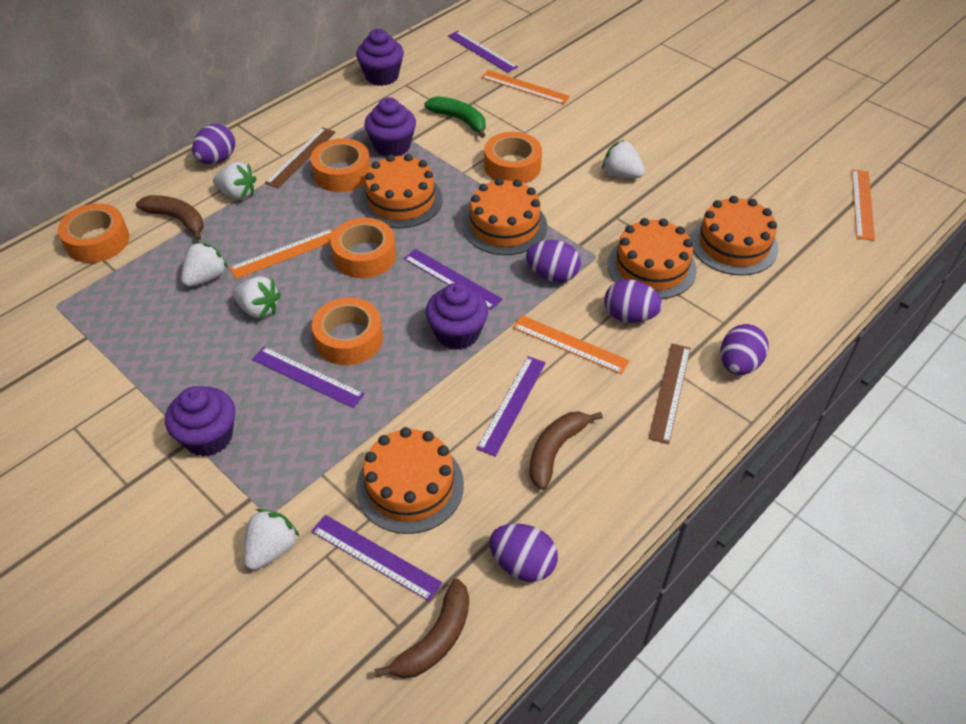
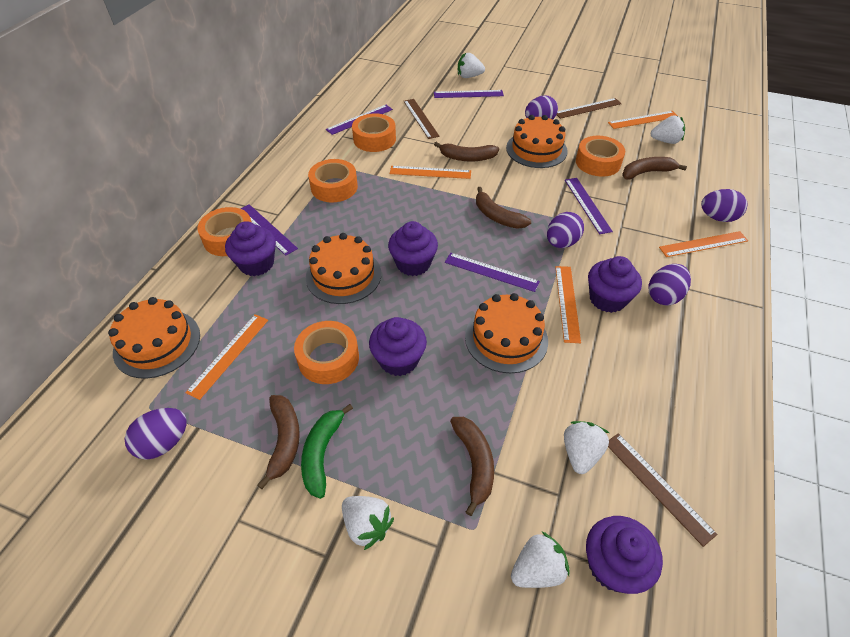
brown banana: 3 -> 5
brown ruler: 2 -> 3
orange cake: 5 -> 4
orange ruler: 4 -> 5
purple cupcake: 4 -> 5

